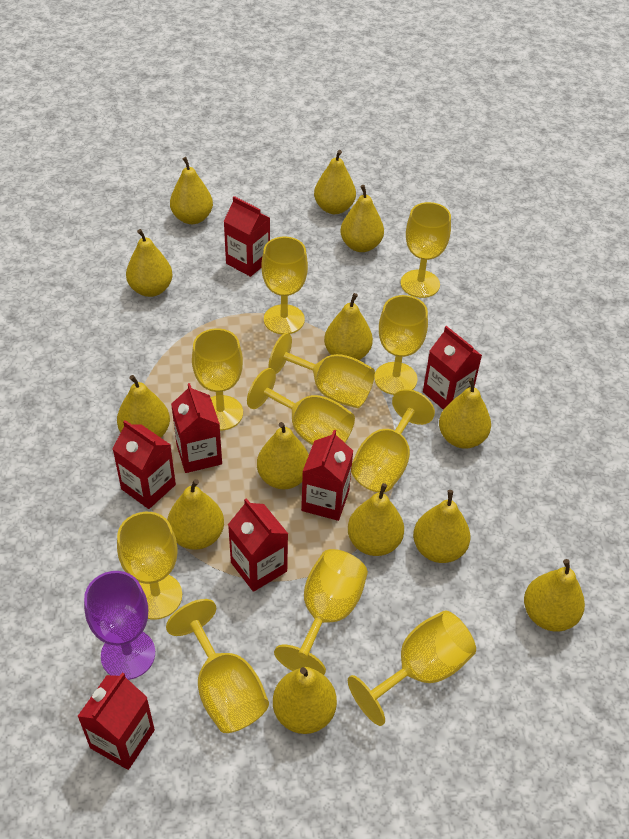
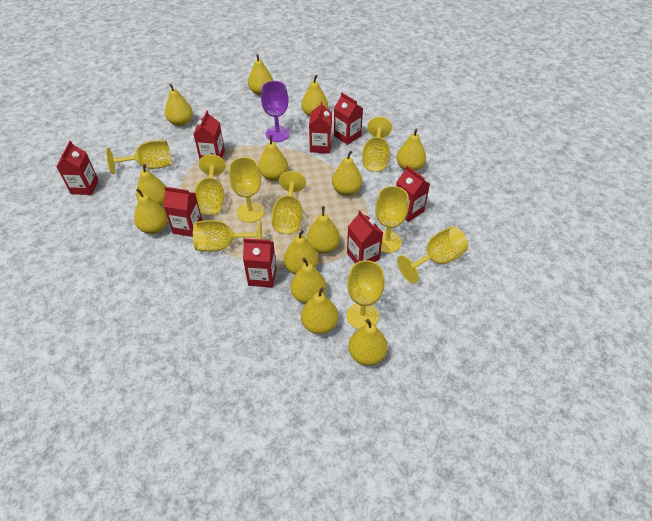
red carton: 7 -> 8
yellow goblet: 11 -> 9

